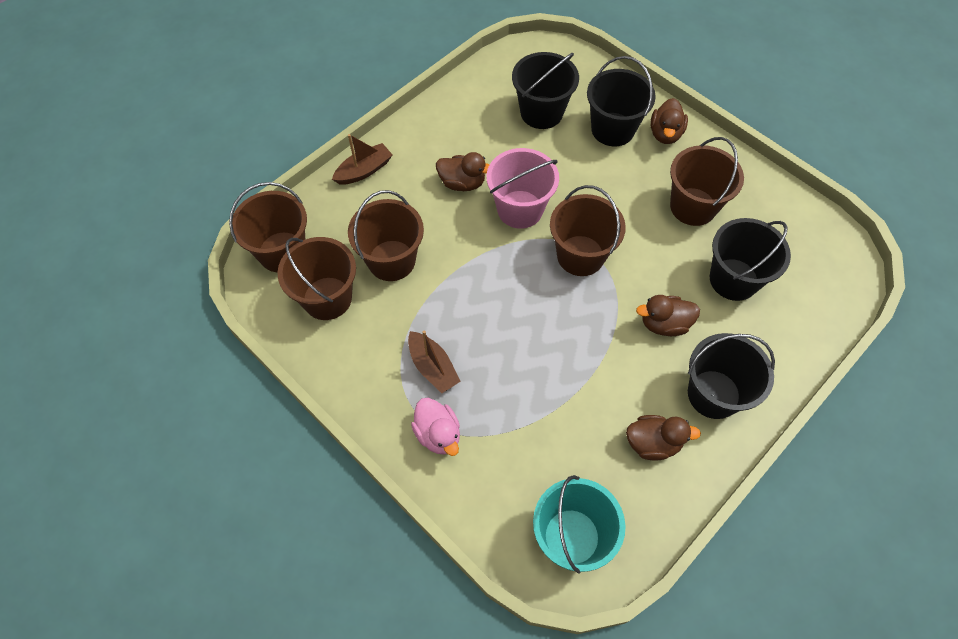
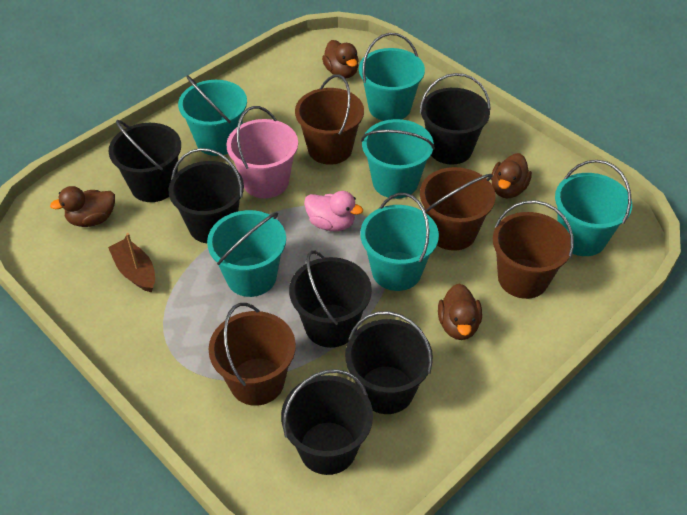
black bucket: 4 -> 6
brown boat: 2 -> 1
brown bucket: 5 -> 4
turquoise bucket: 1 -> 6

